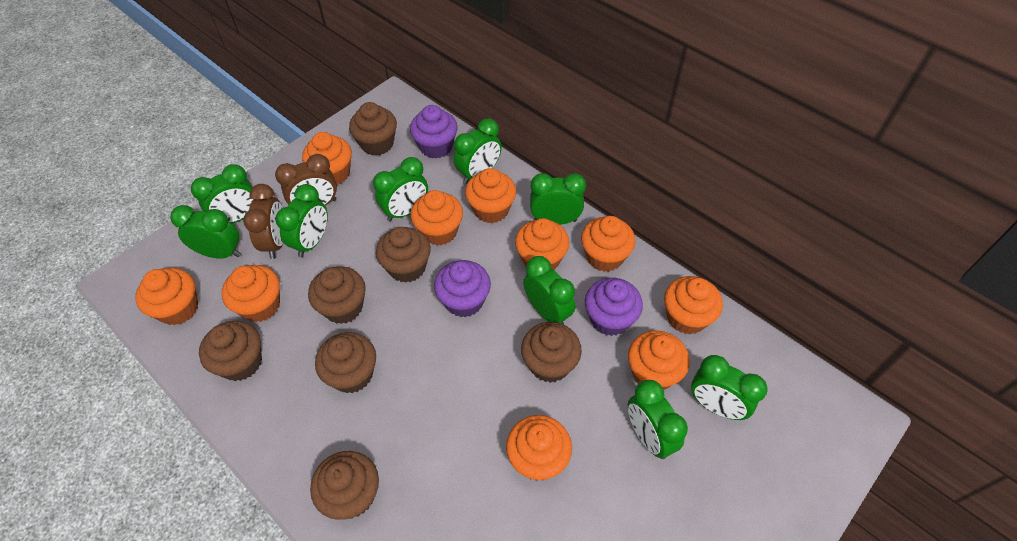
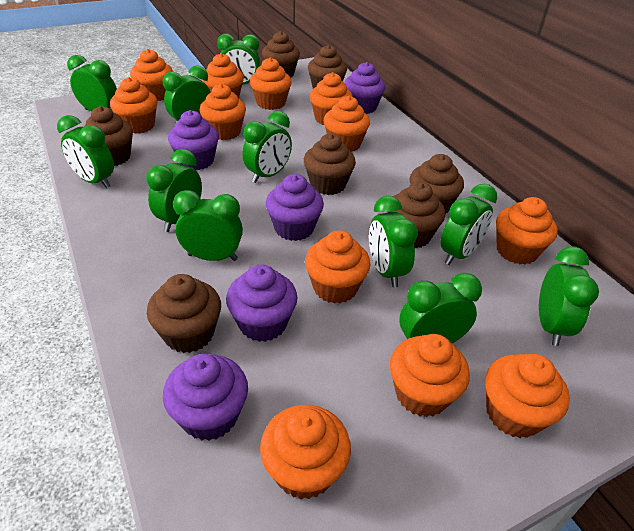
brown clock: 2 -> 0
green clock: 9 -> 11
orange cupcake: 10 -> 12
purple cupcake: 3 -> 5

